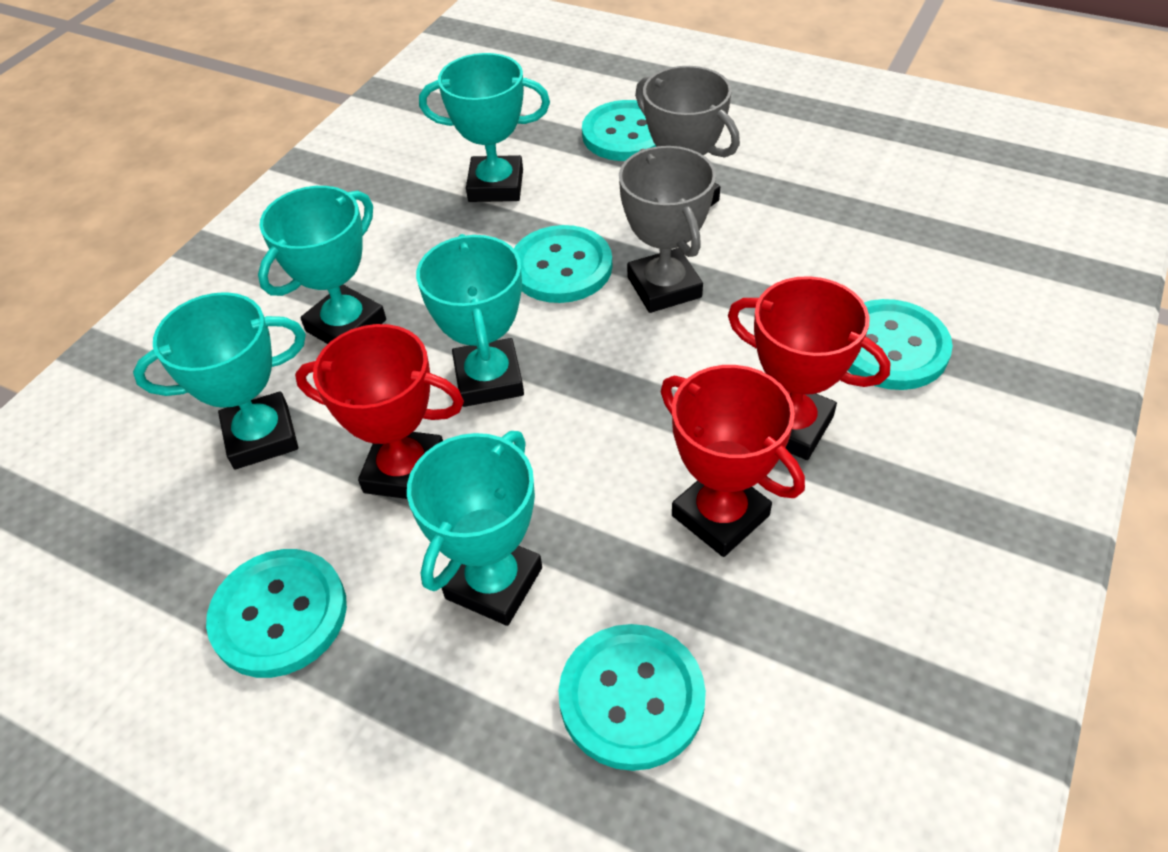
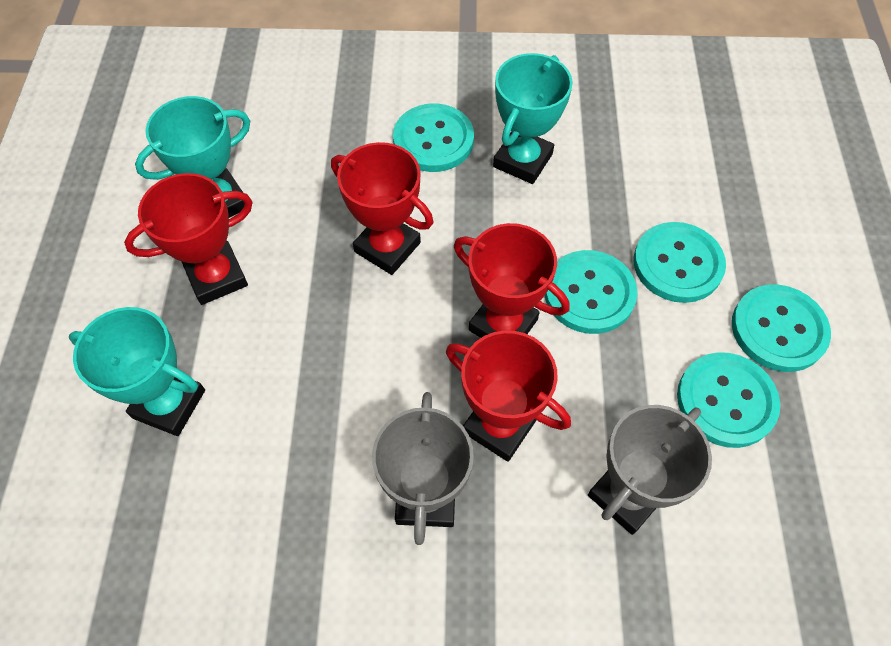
red trophy: 3 -> 4
turquoise trophy: 5 -> 3

